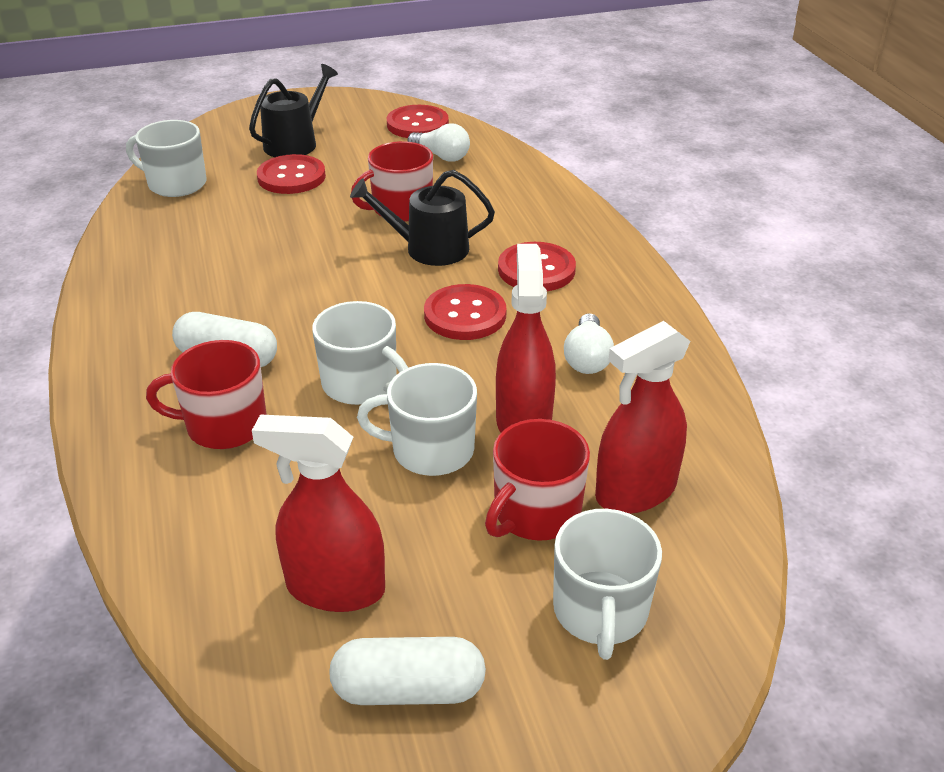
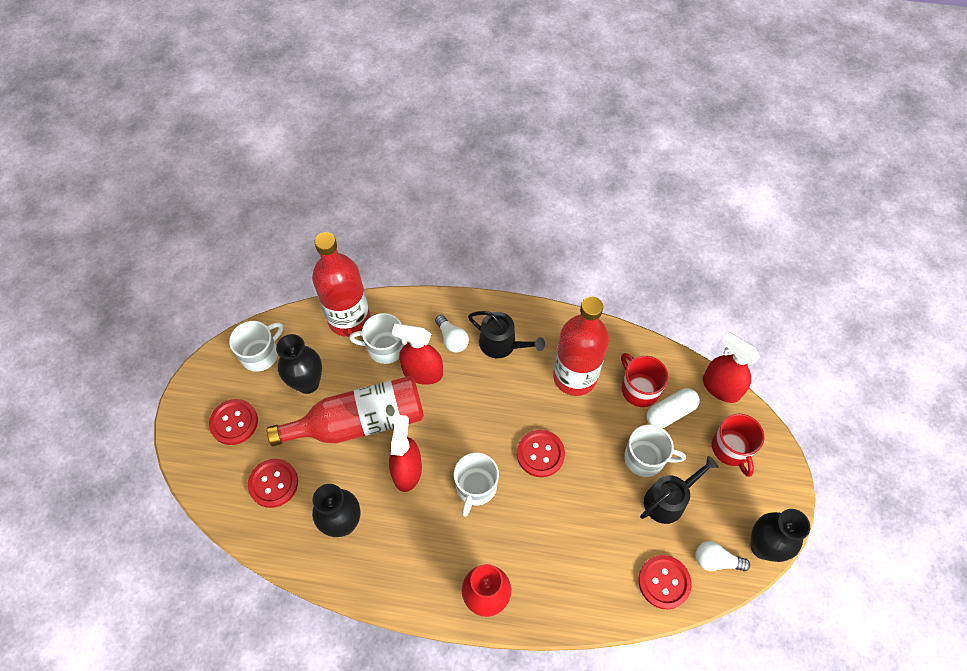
black vase: 0 -> 3
red bottle: 0 -> 3
red mug: 3 -> 2
red vase: 0 -> 1
white capsule: 2 -> 1

